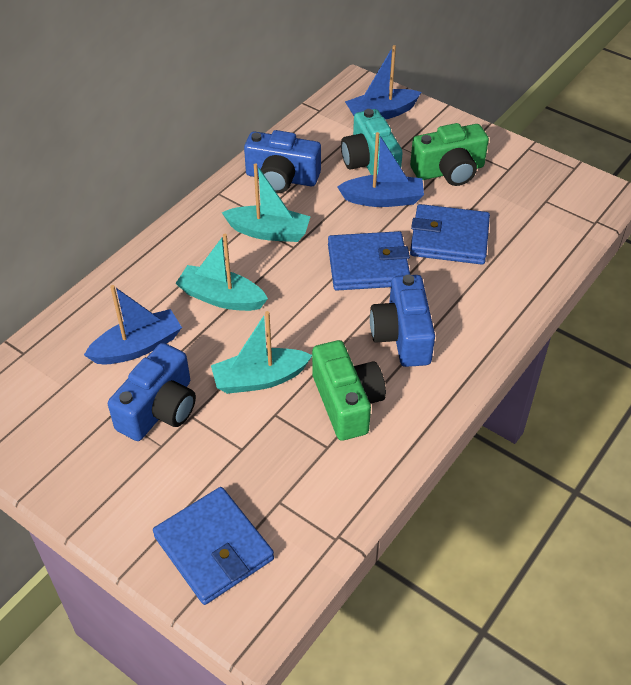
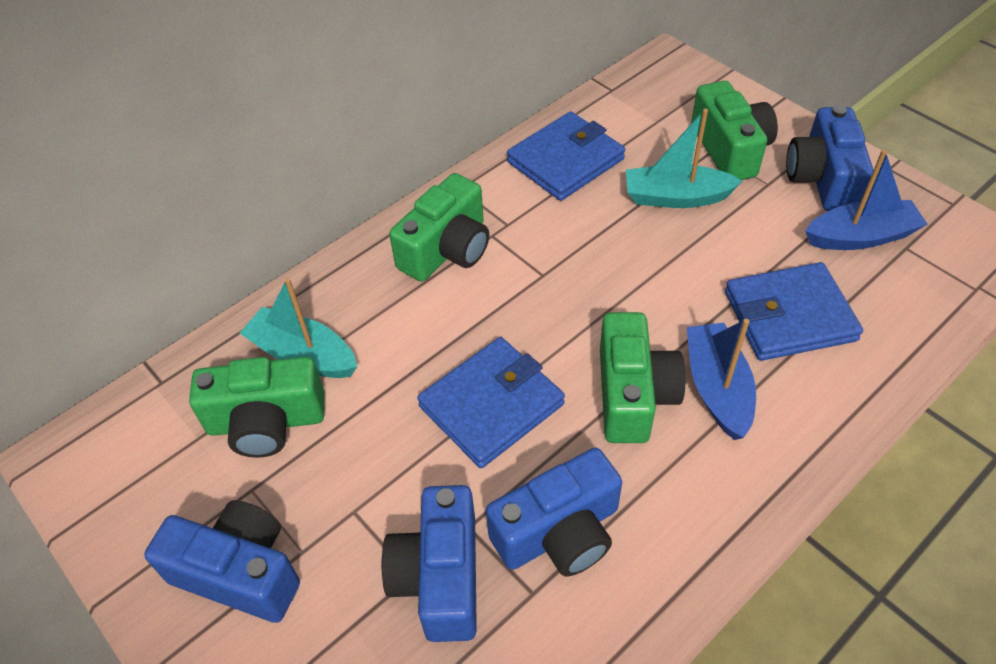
blue boat: 3 -> 2
blue camera: 3 -> 4
green camera: 2 -> 4
turquoise boat: 3 -> 2
turquoise camera: 1 -> 0

